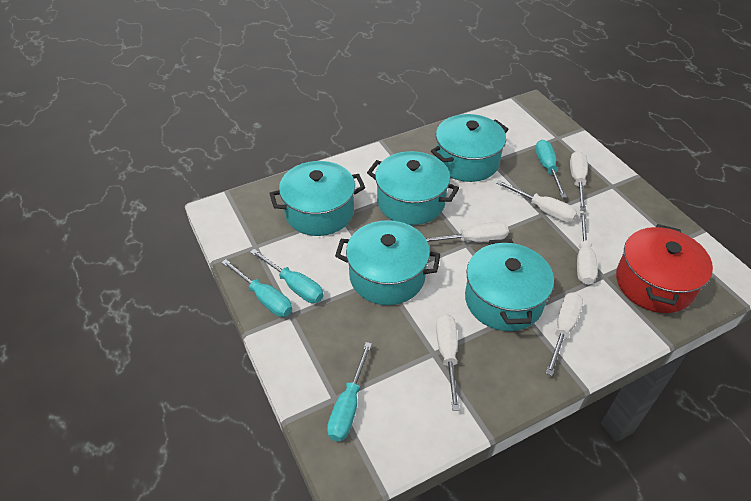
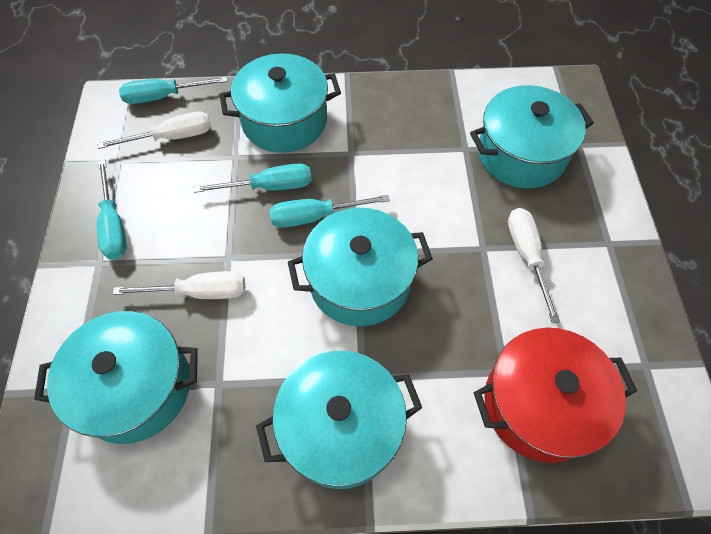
white screwdriver: 6 -> 3

